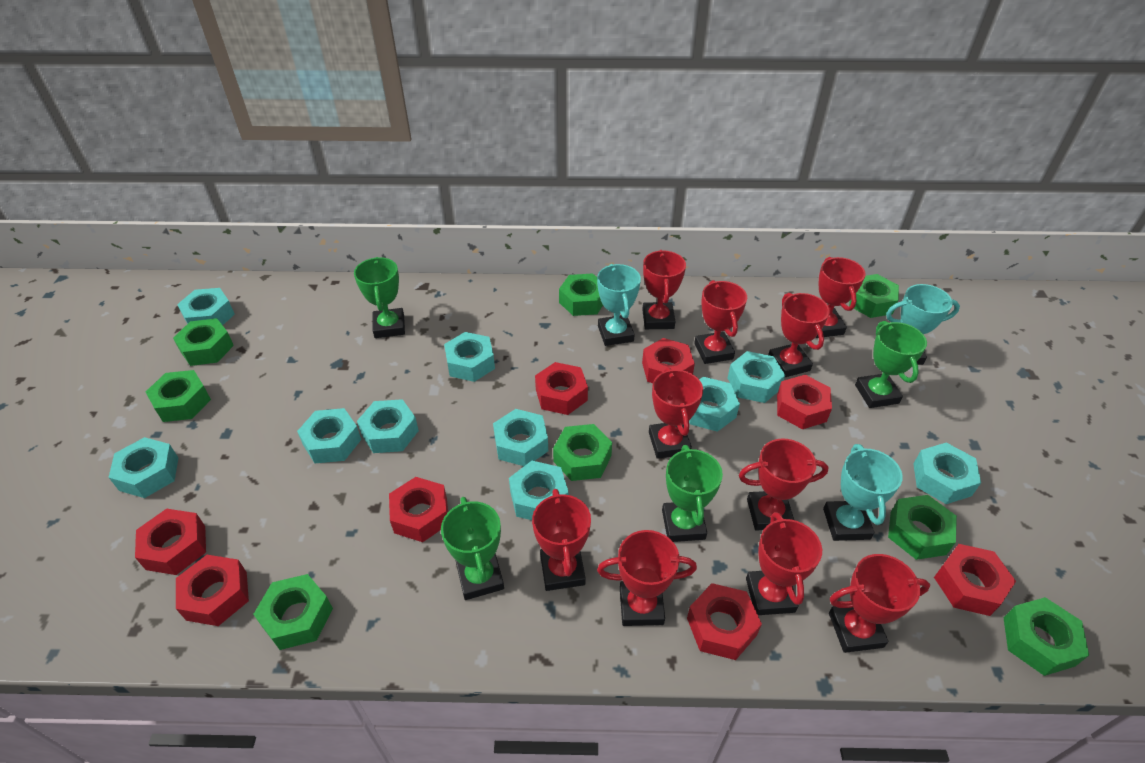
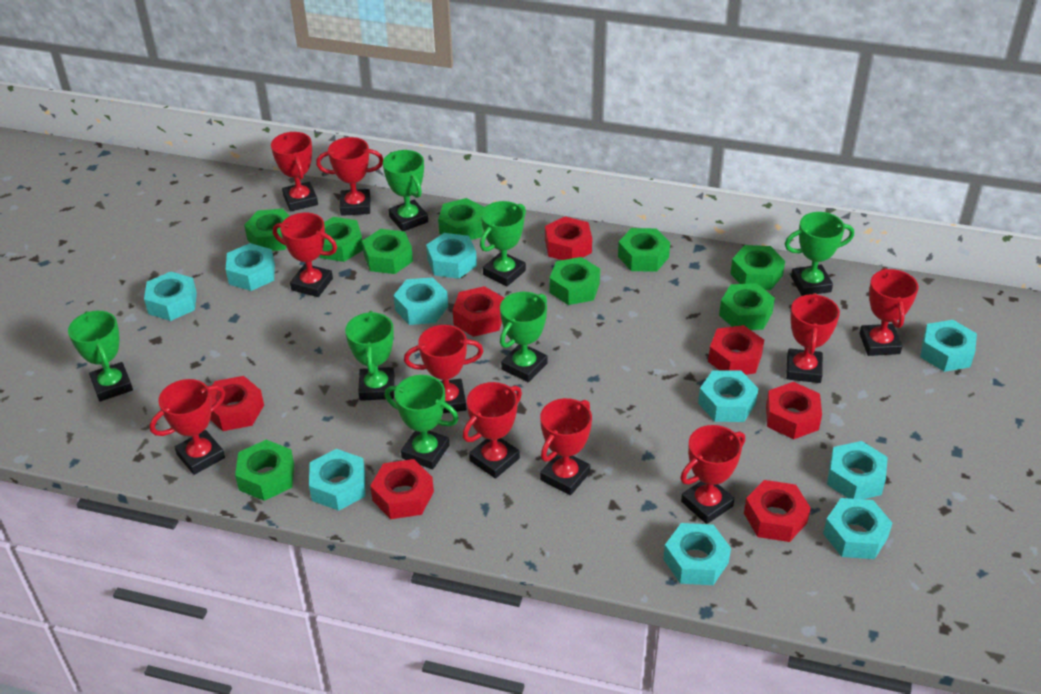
green nut: 8 -> 9
green trophy: 4 -> 7
red nut: 8 -> 7
turquoise trophy: 3 -> 0

